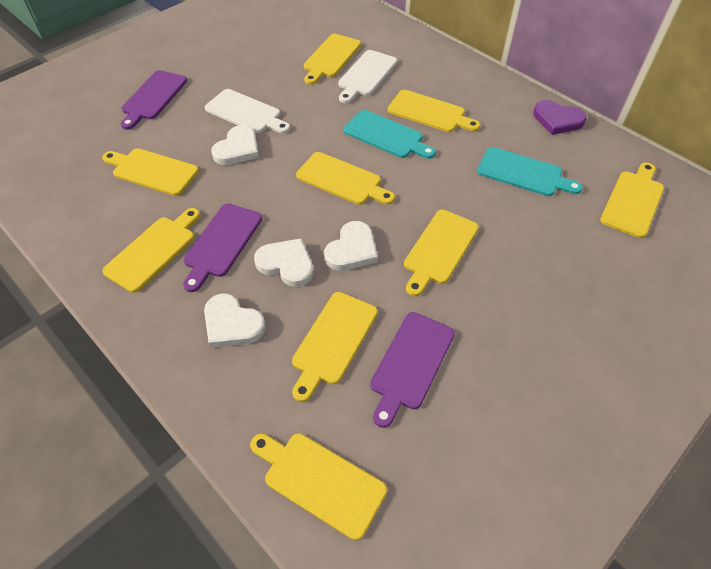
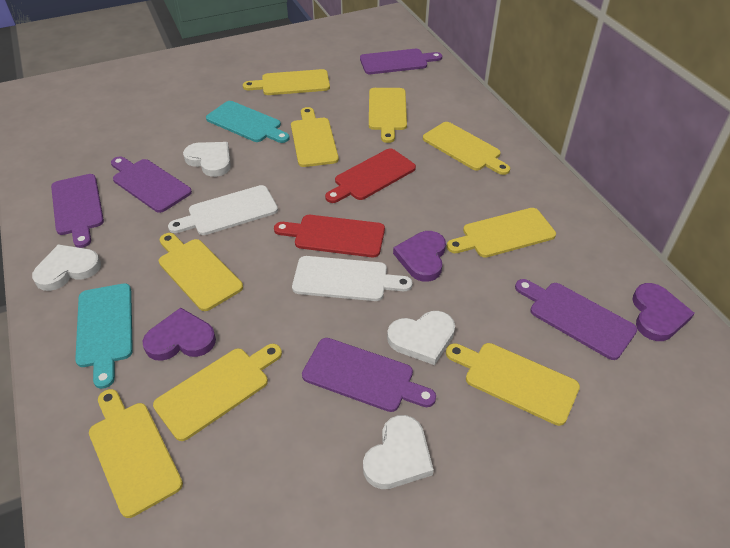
purple cutting board: 3 -> 5
purple heart: 1 -> 3
red cutting board: 0 -> 2

